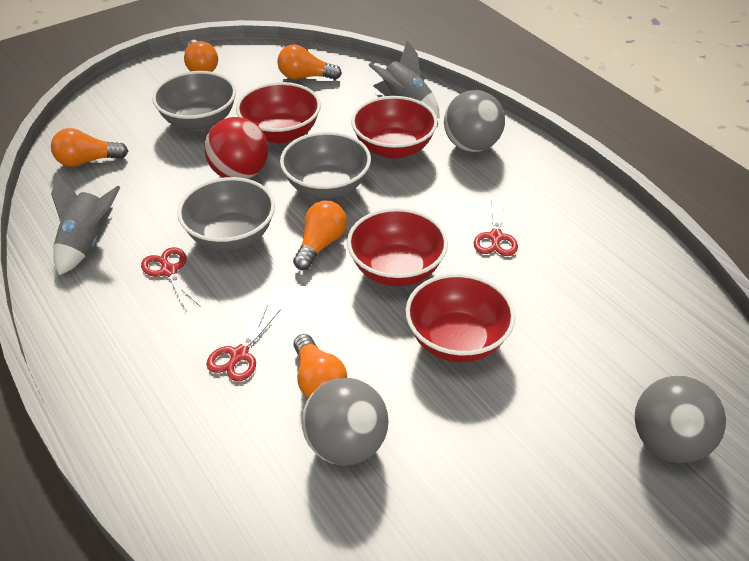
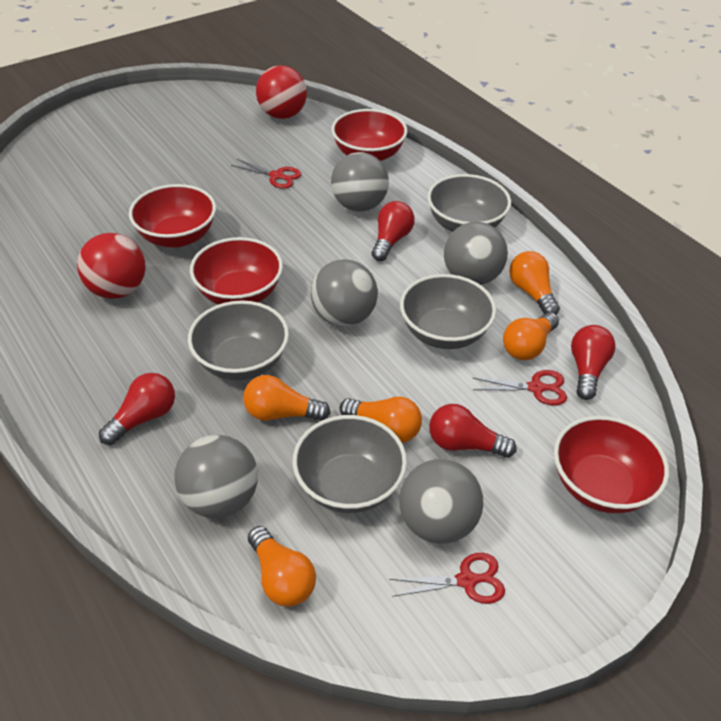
grey ball: 3 -> 5
grey bowl: 3 -> 4
grey rocket: 2 -> 0
red ball: 1 -> 2
red light bulb: 0 -> 4

